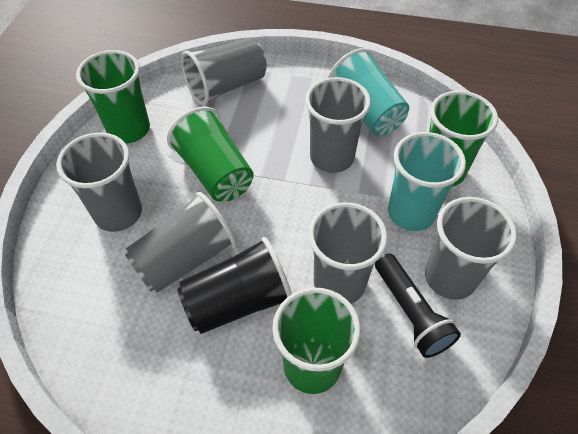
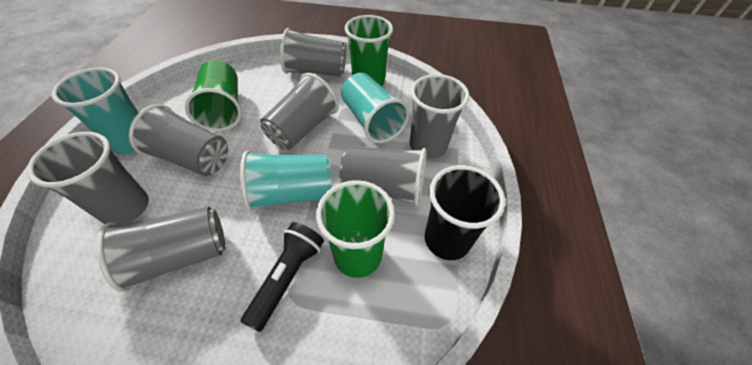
green cup: 4 -> 3
grey cup: 6 -> 7
turquoise cup: 2 -> 3

